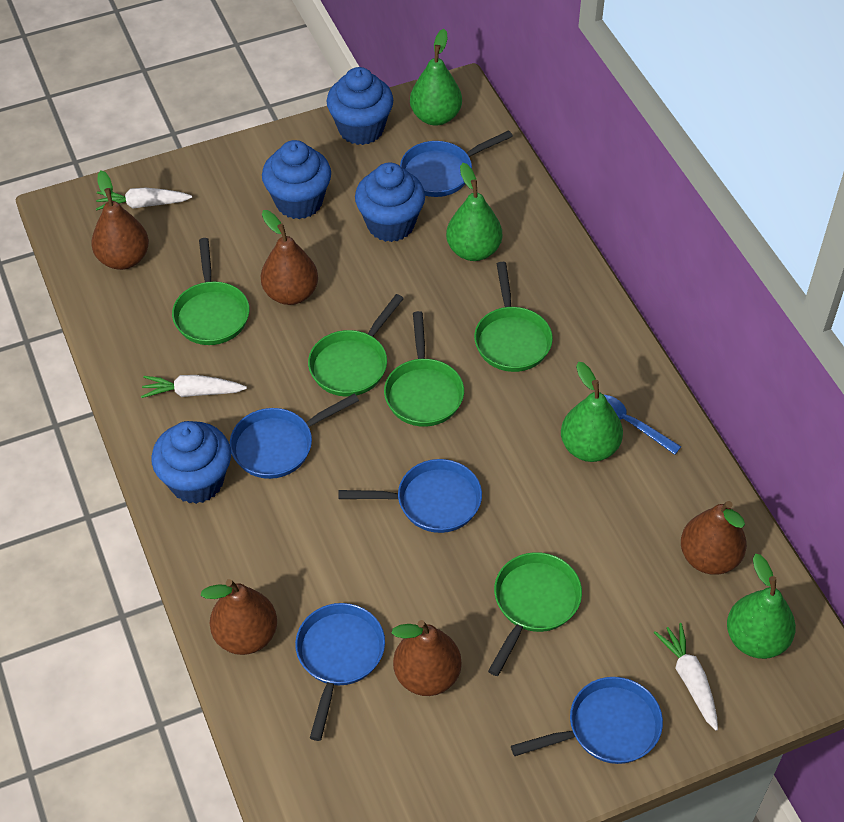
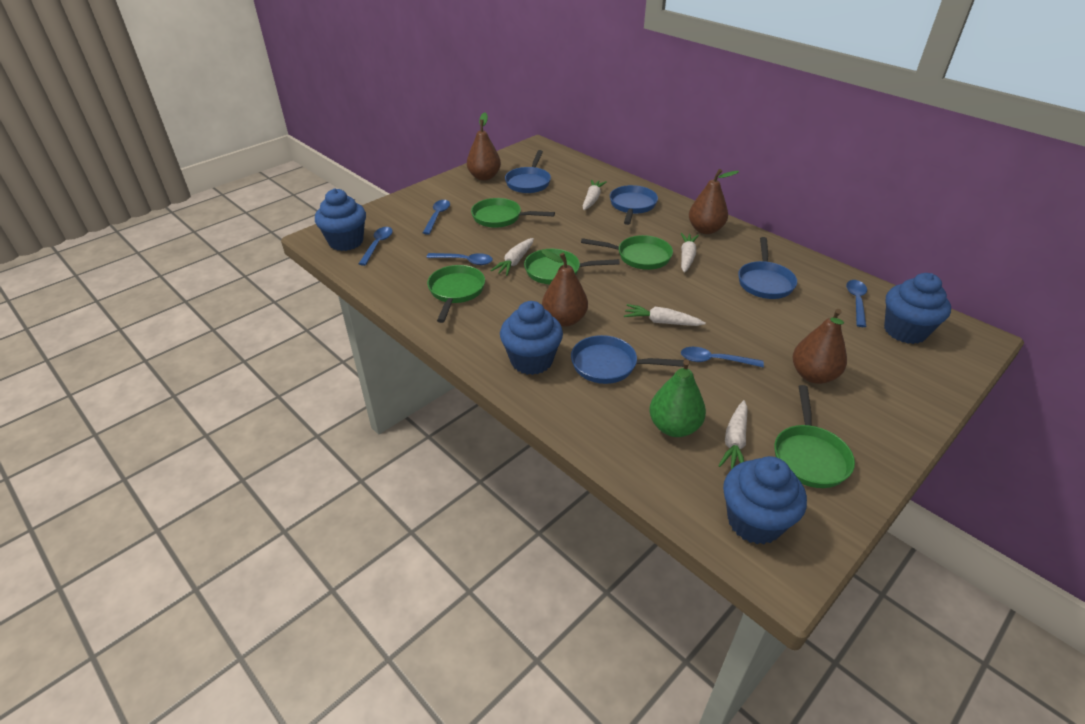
blue pan: 5 -> 4
blue spoon: 1 -> 5
brown pear: 5 -> 4
green pear: 4 -> 1
white carrot: 3 -> 5

